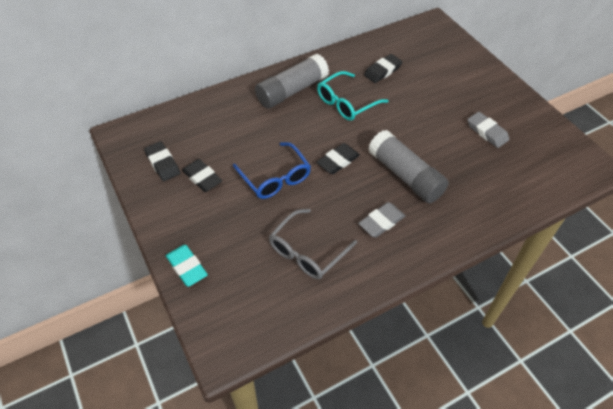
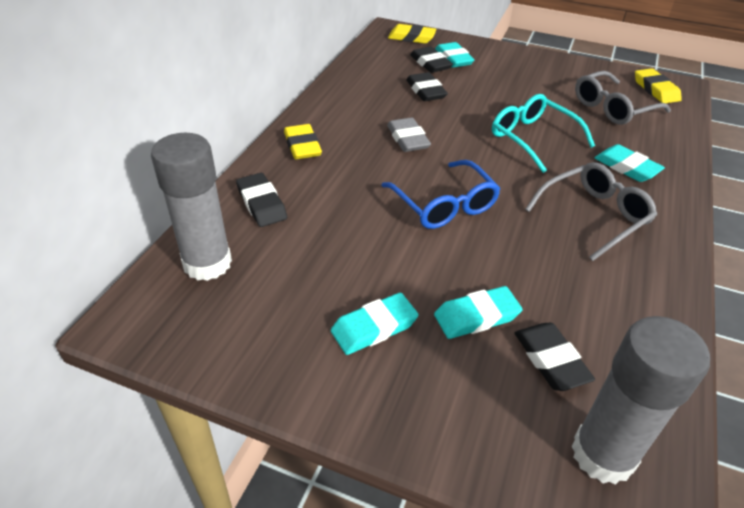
grey eraser: 2 -> 1
grey glasses: 1 -> 2
turquoise eraser: 1 -> 4
yellow eraser: 0 -> 3

